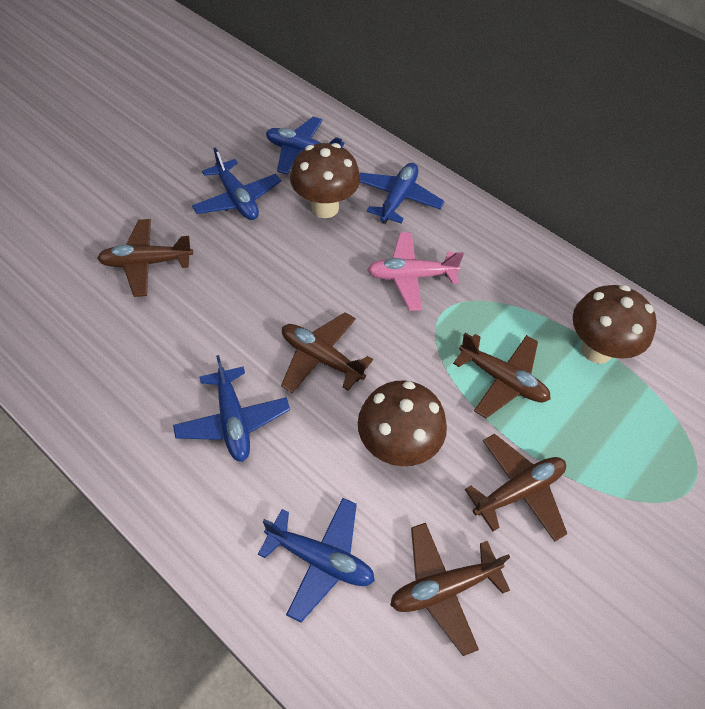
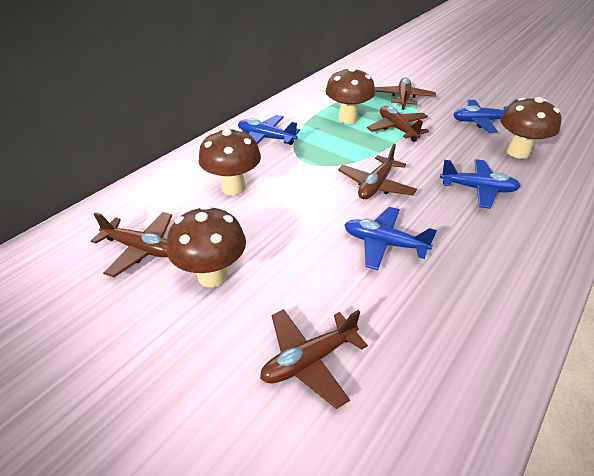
blue plane: 5 -> 4
brown mushroom: 3 -> 4
pink plane: 1 -> 0

